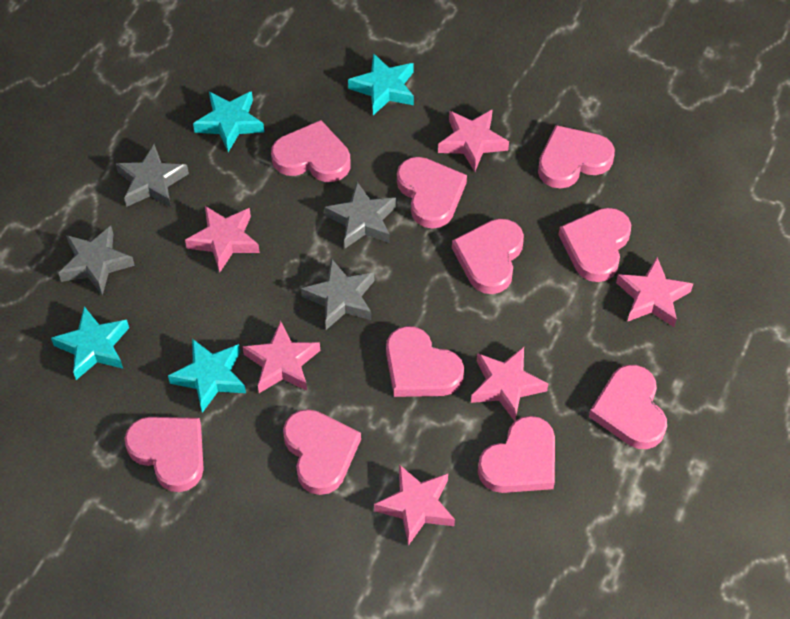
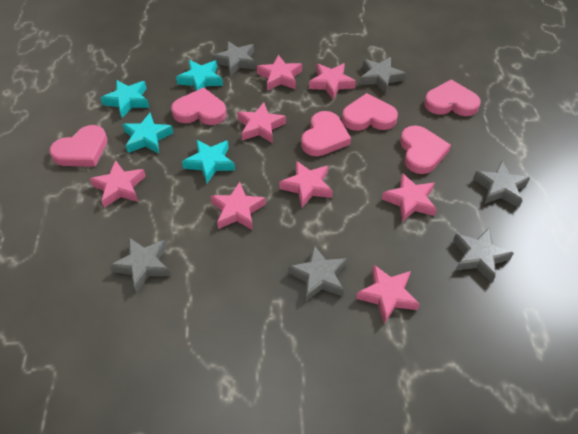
grey star: 4 -> 6
pink heart: 10 -> 6
pink star: 6 -> 8

